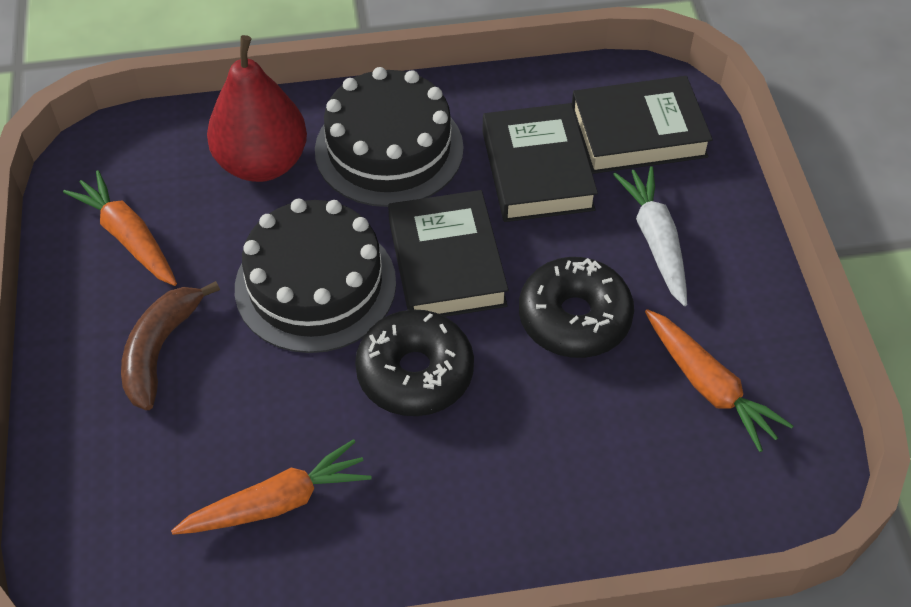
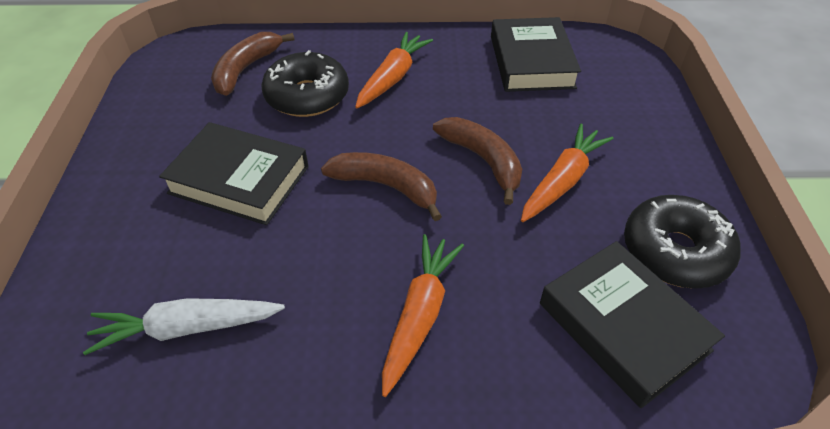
black cake: 2 -> 0
brown banana: 1 -> 3
red pear: 1 -> 0

